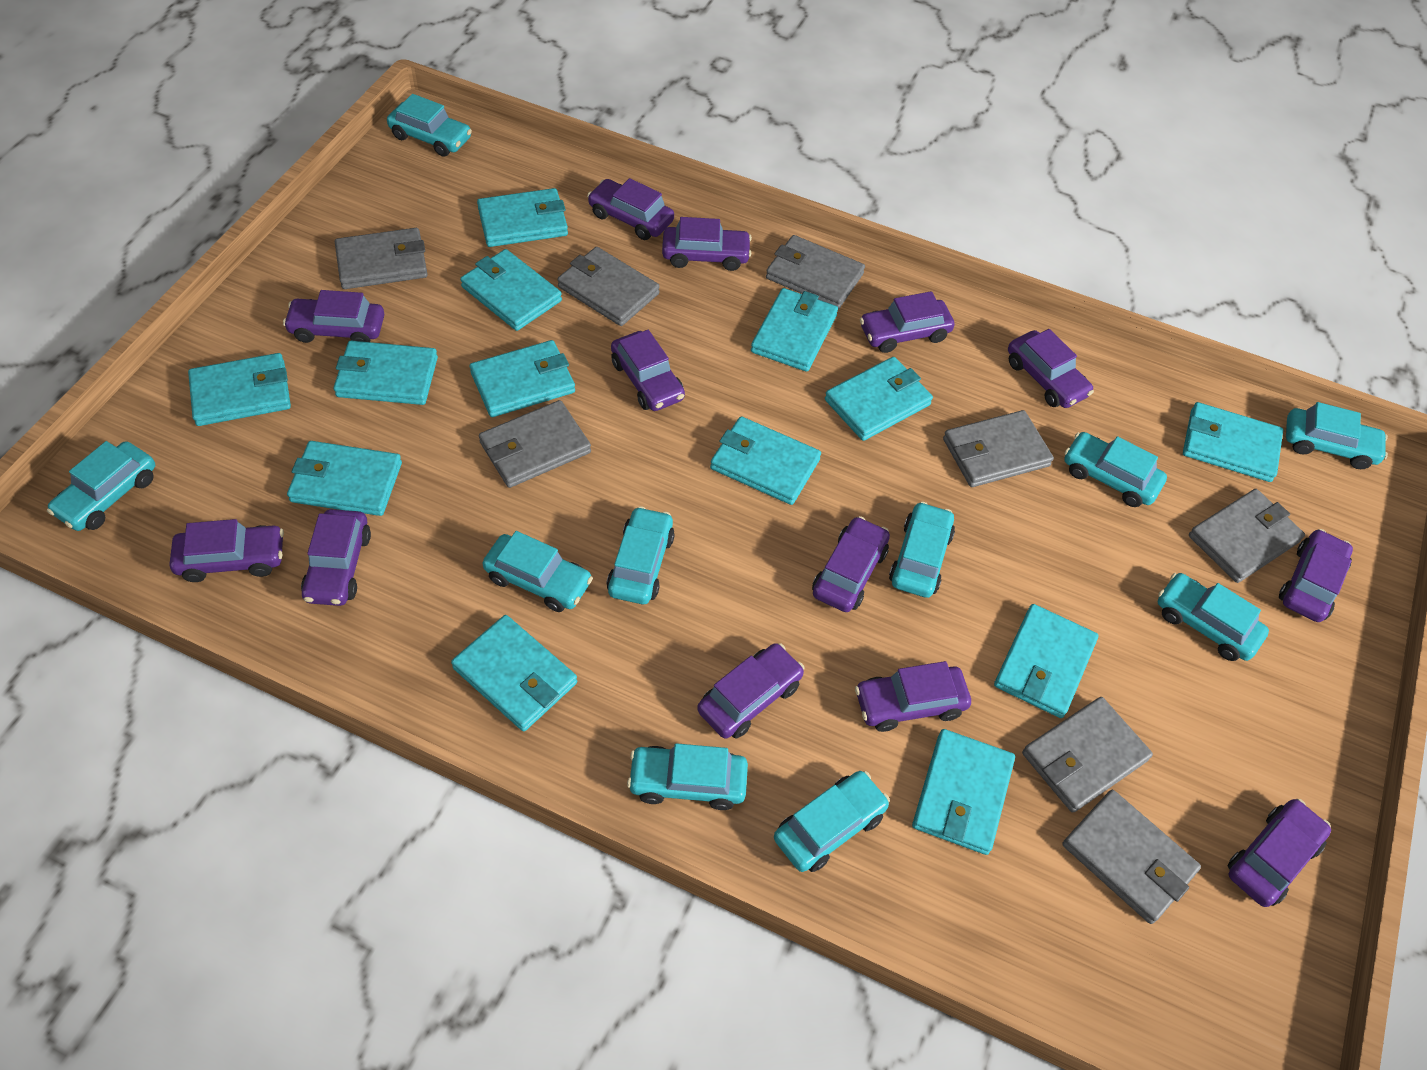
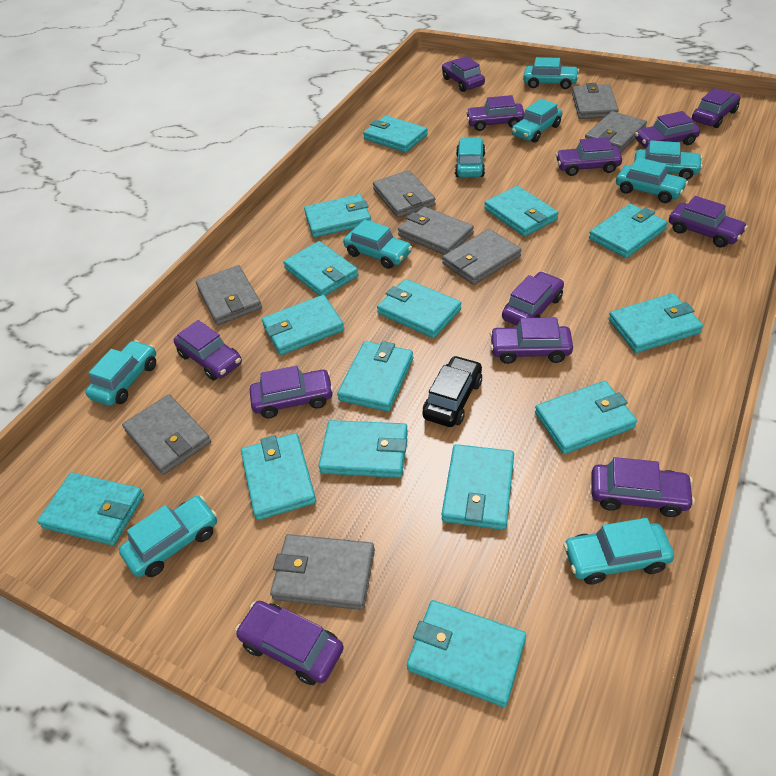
black car: 0 -> 1
purple car: 13 -> 12
turquoise car: 10 -> 9
turquoise wallet: 13 -> 15

